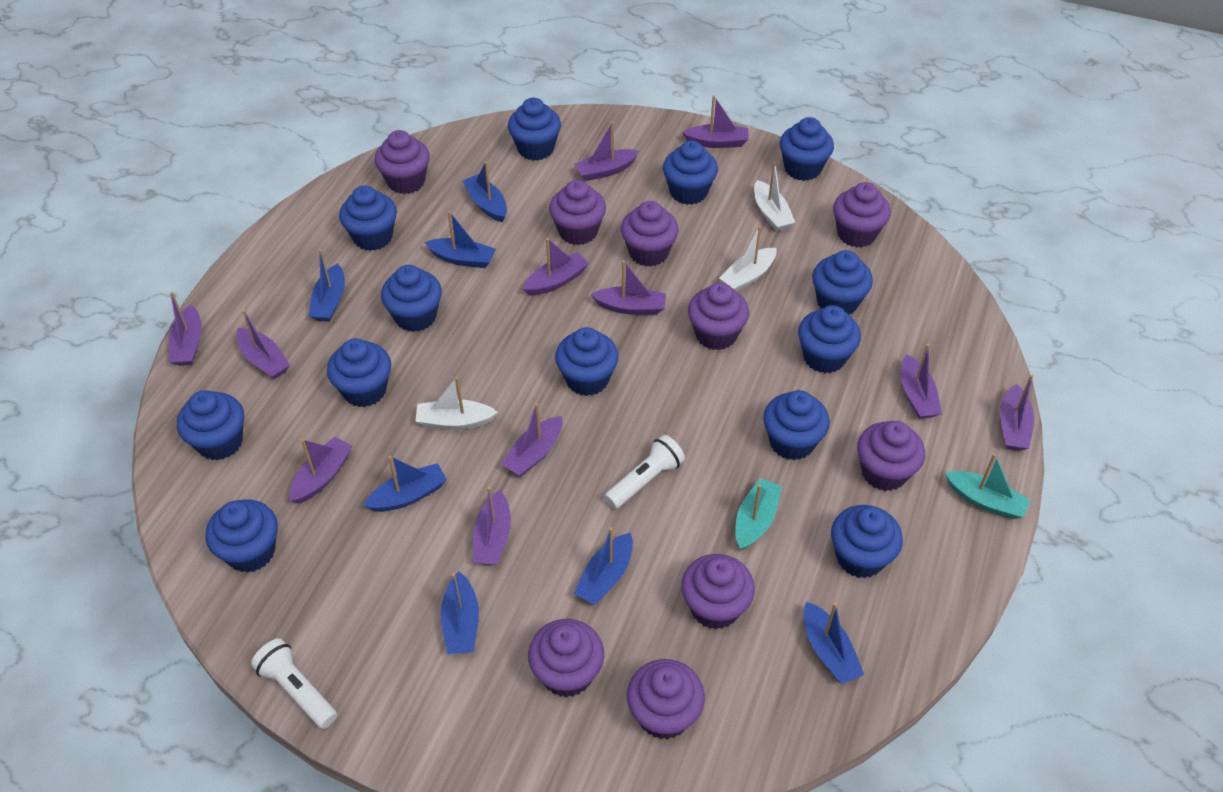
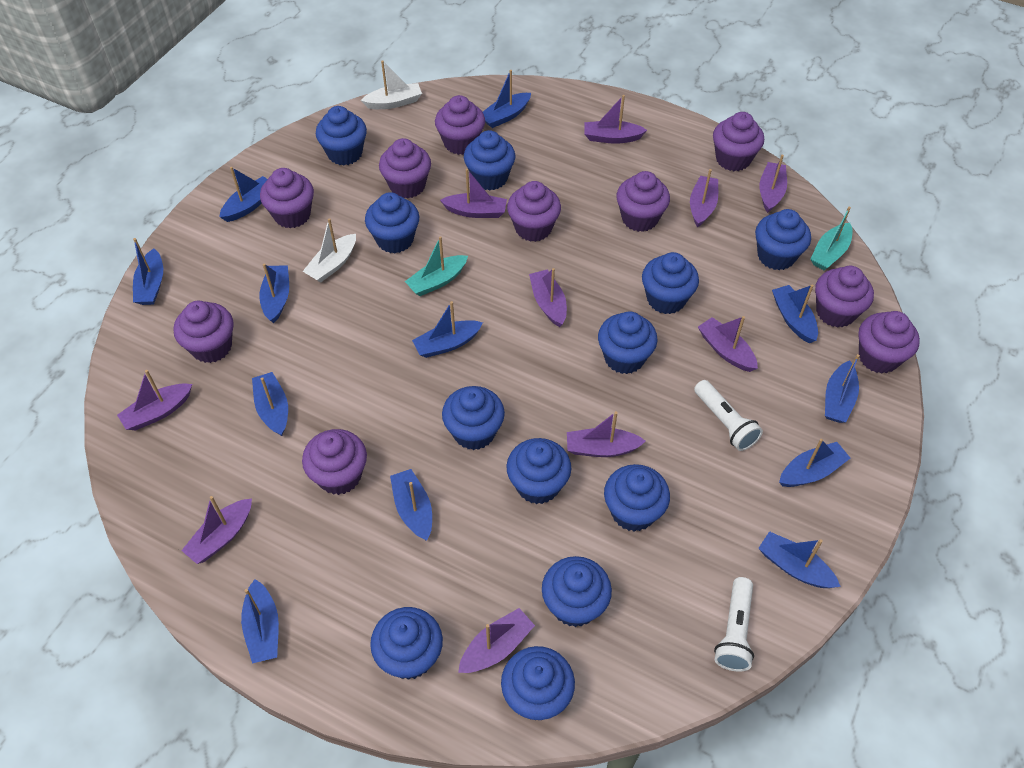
blue boat: 7 -> 12
blue cupcake: 13 -> 12
purple boat: 11 -> 10
purple cupcake: 9 -> 10
white boat: 3 -> 2

